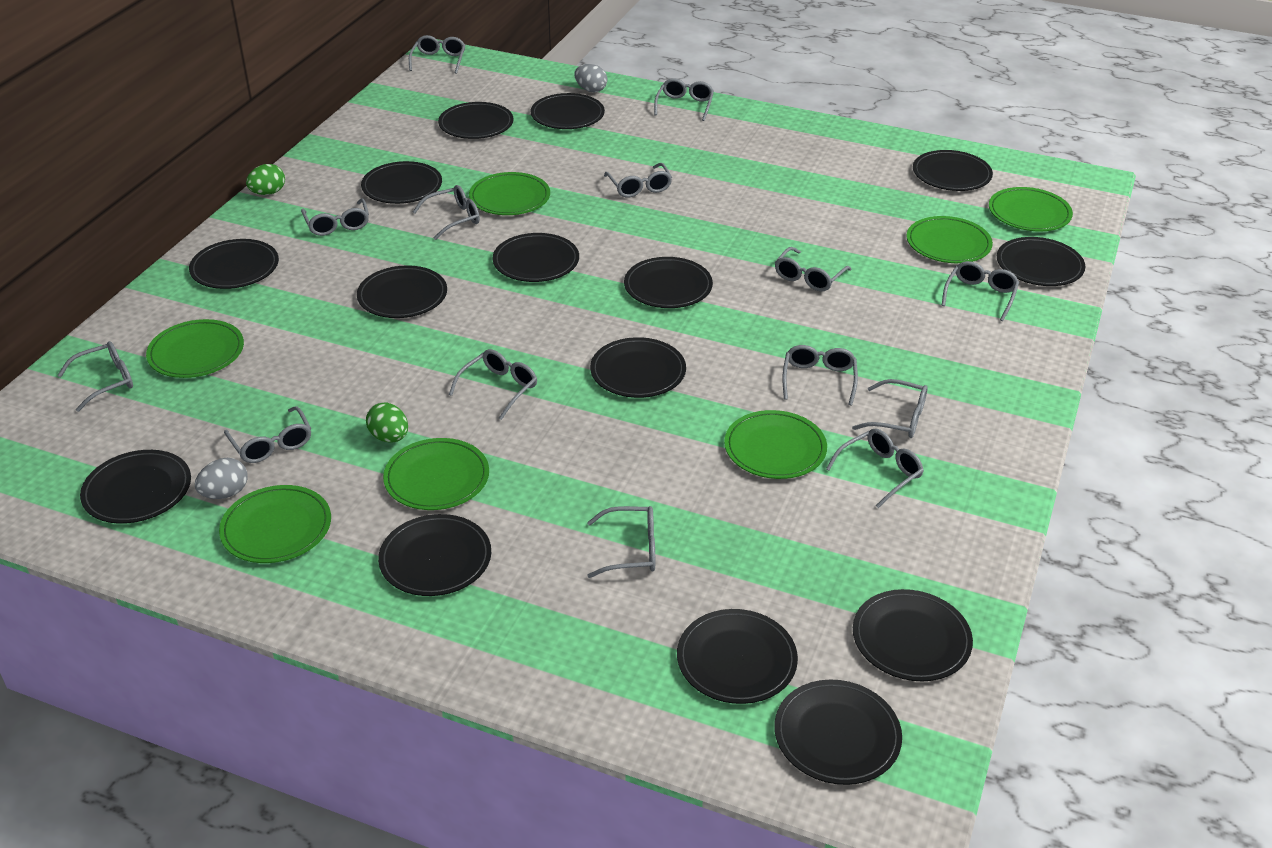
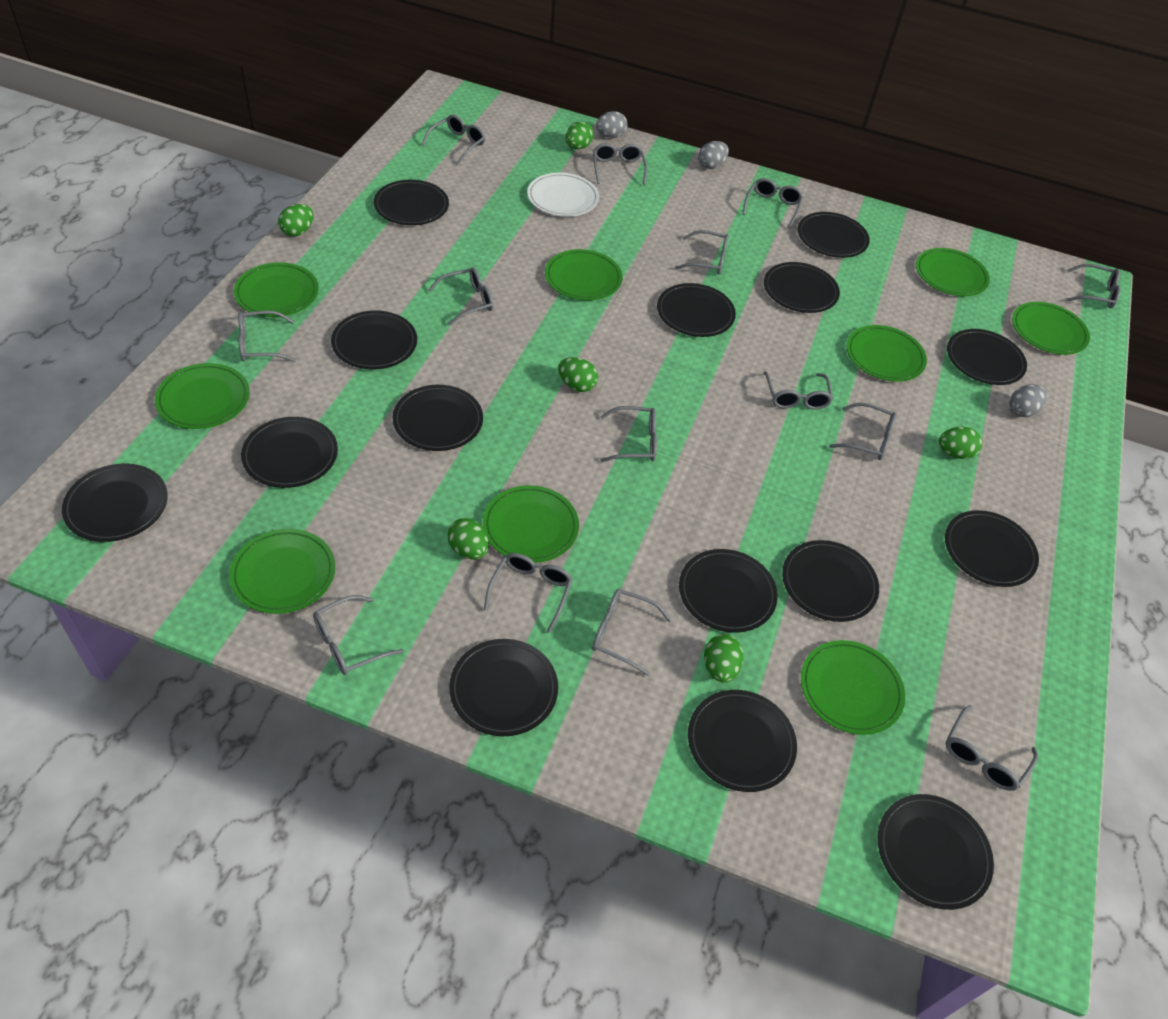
green egg: 2 -> 6
green plate: 7 -> 9
grey egg: 2 -> 3
white plate: 0 -> 1

